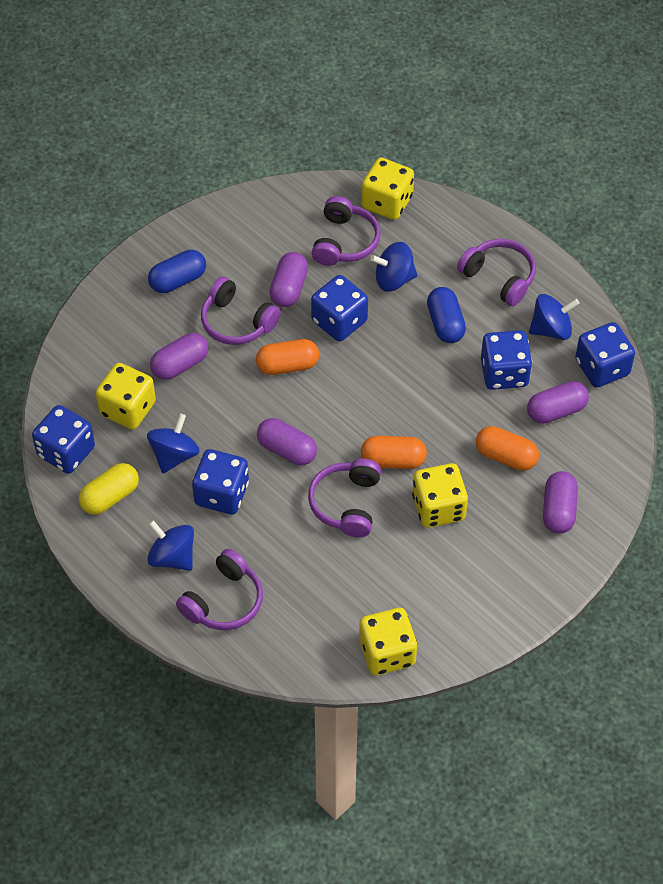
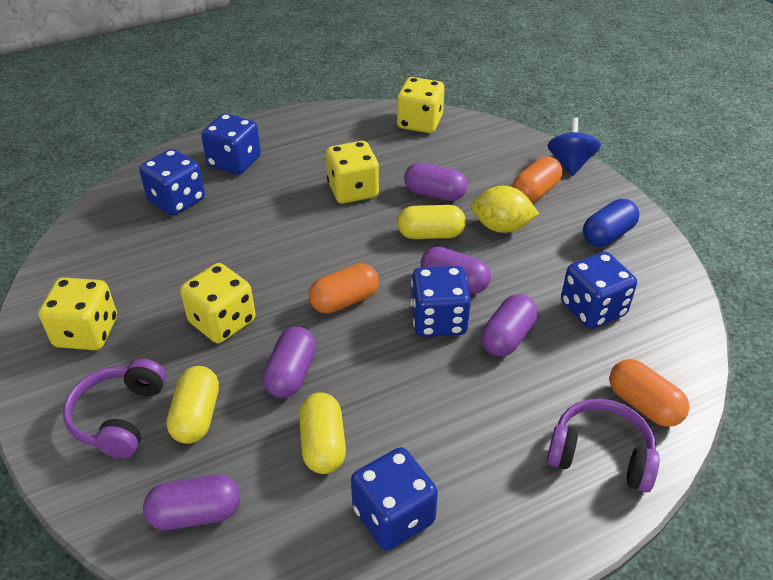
blue capsule: 2 -> 1
blue spinning top: 4 -> 1
purple headphones: 5 -> 2
yellow capsule: 1 -> 3
yellow lemon: 0 -> 1

